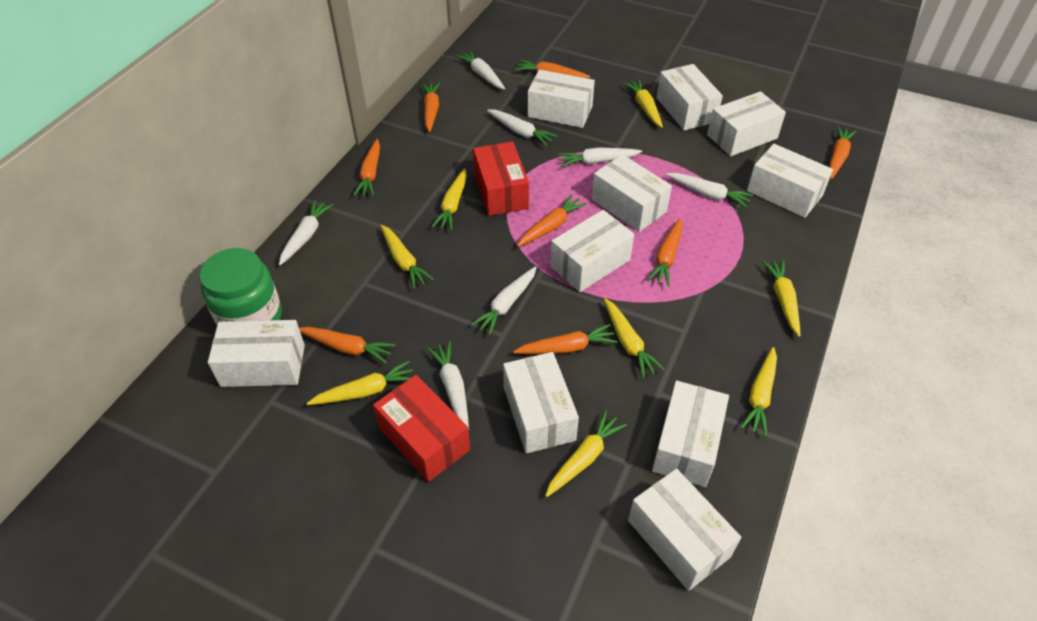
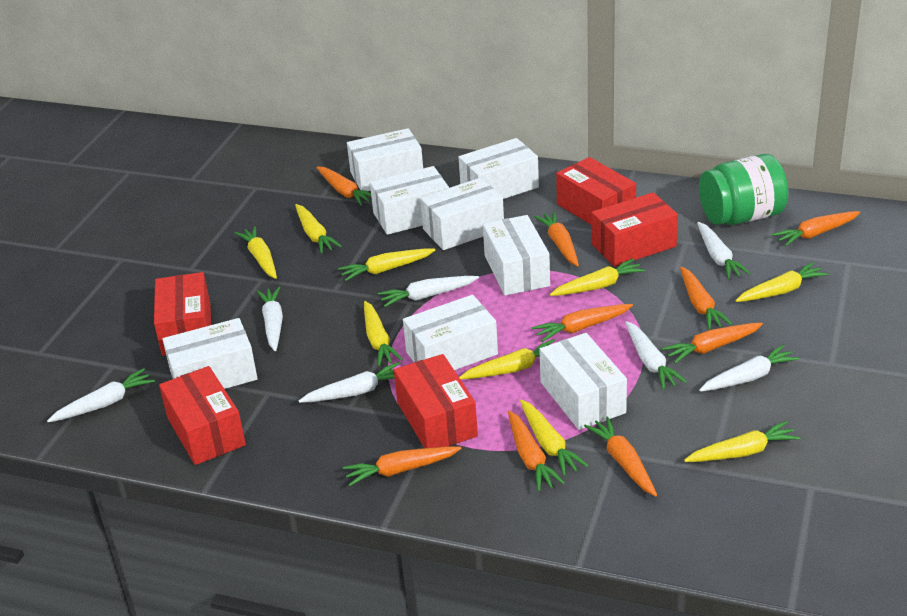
orange carrot: 8 -> 9
red box: 2 -> 5
white box: 10 -> 8
yellow carrot: 8 -> 9

